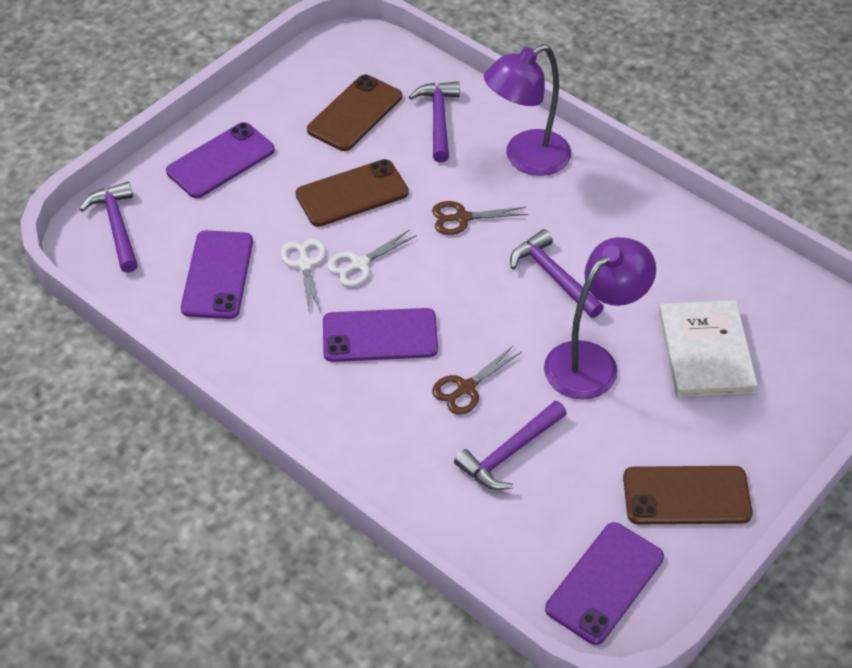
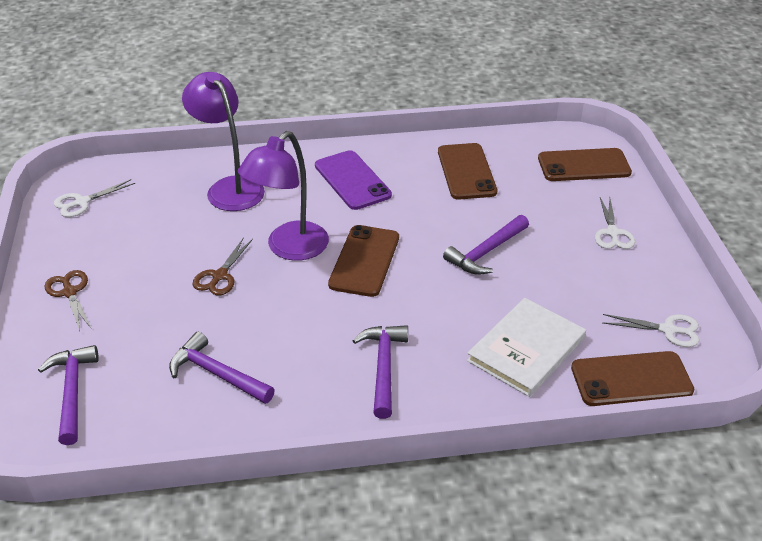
brown phone: 3 -> 4
purple phone: 4 -> 1
white scissors: 2 -> 3

